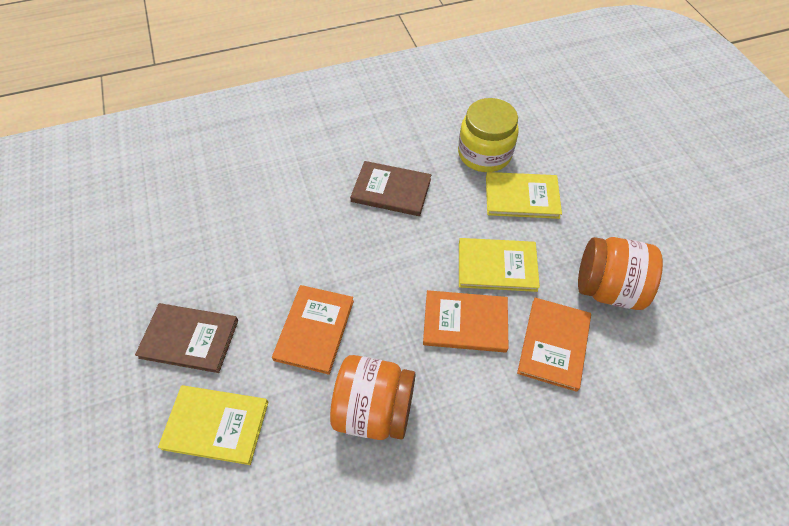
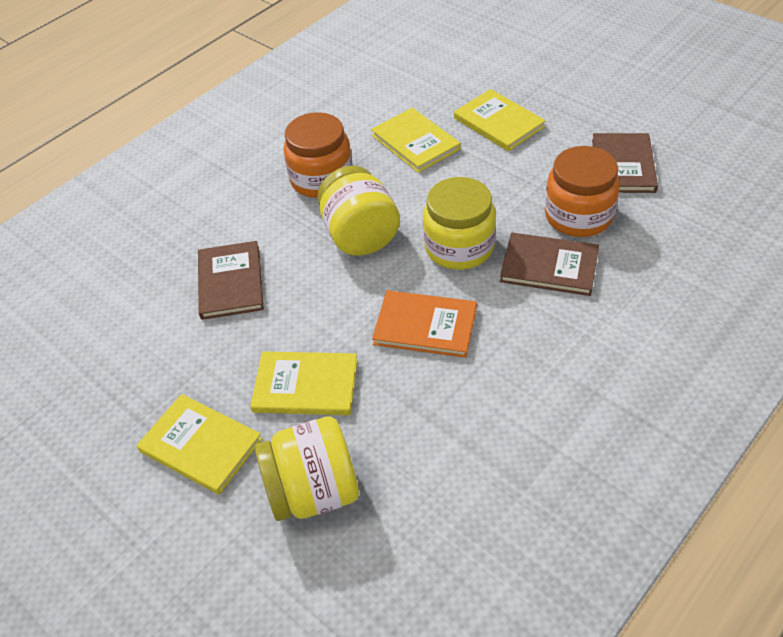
brown book: 2 -> 3
orange book: 3 -> 1
yellow book: 3 -> 4
yellow jar: 1 -> 3

